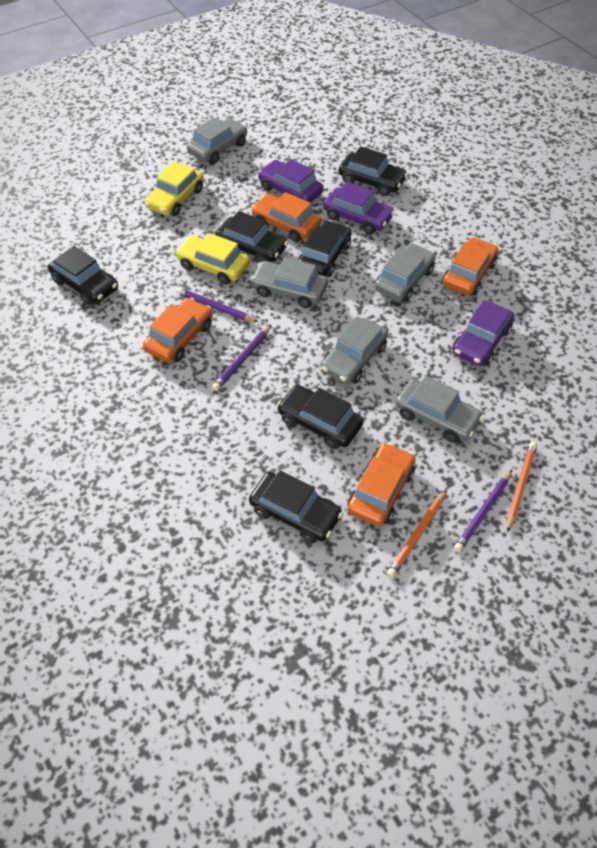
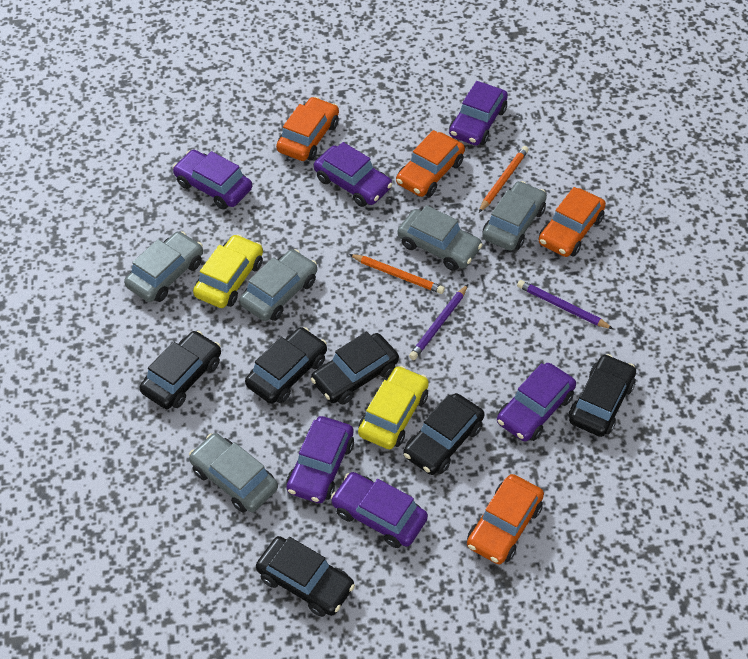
purple car: 3 -> 6
purple pencil: 3 -> 2

